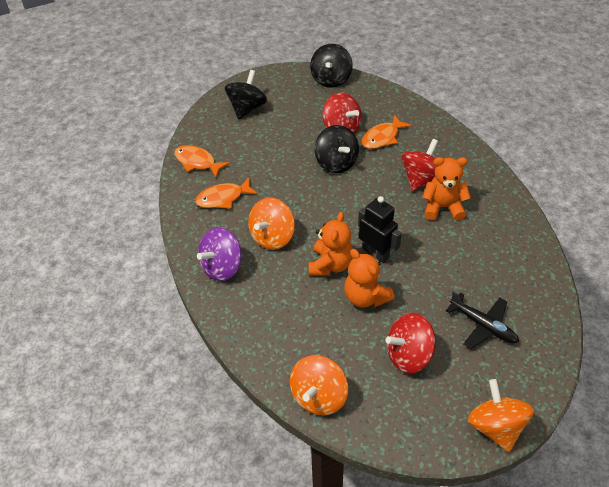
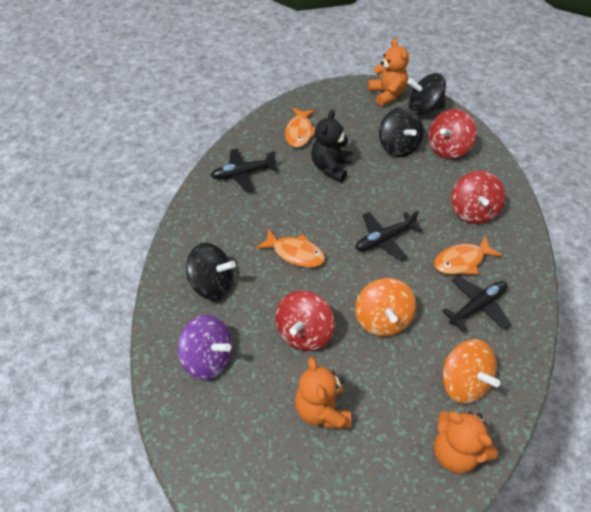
black plane: 1 -> 3
black robot: 1 -> 0
black teddy bear: 0 -> 1
orange spinning top: 3 -> 2

